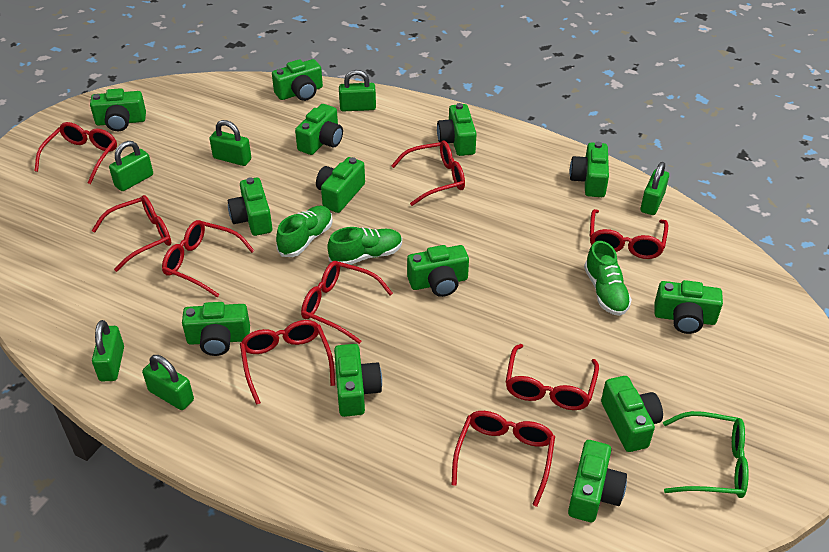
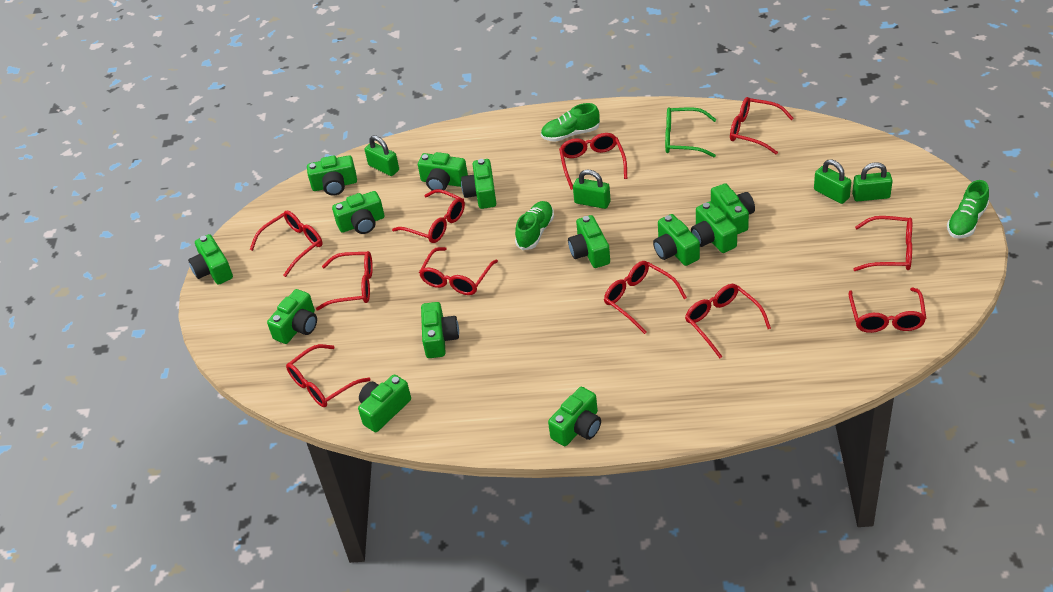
green padlock: 6 -> 4
red glasses: 9 -> 11

